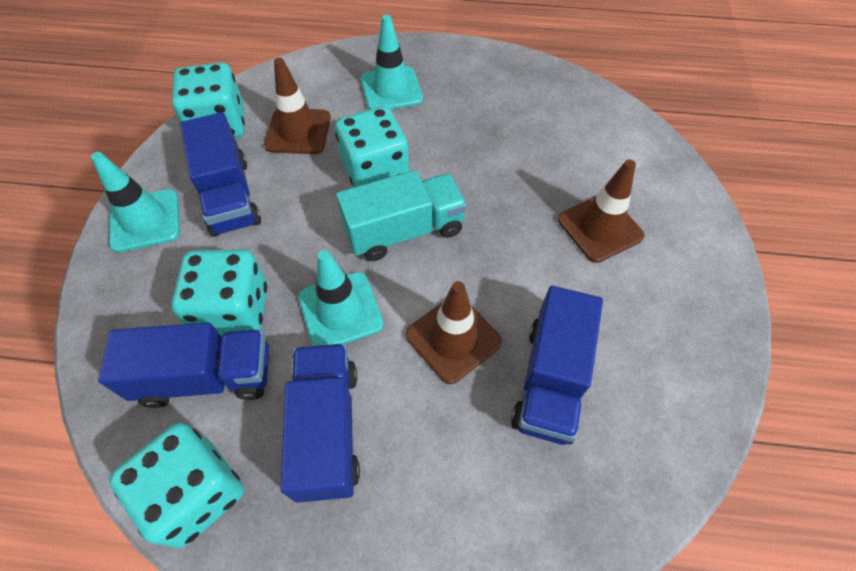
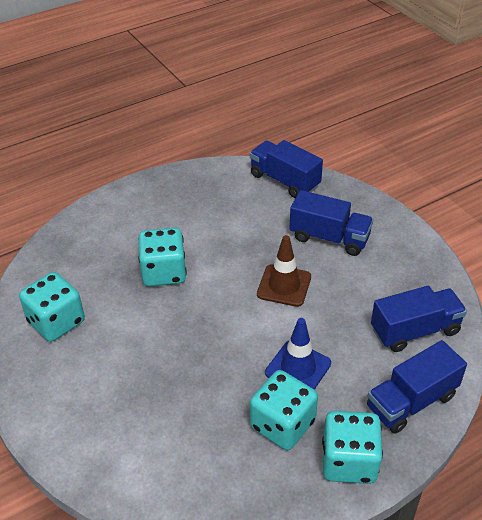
blue traffic cone: 0 -> 1
brown traffic cone: 3 -> 1
turquoise traffic cone: 3 -> 0
turquoise truck: 1 -> 0

